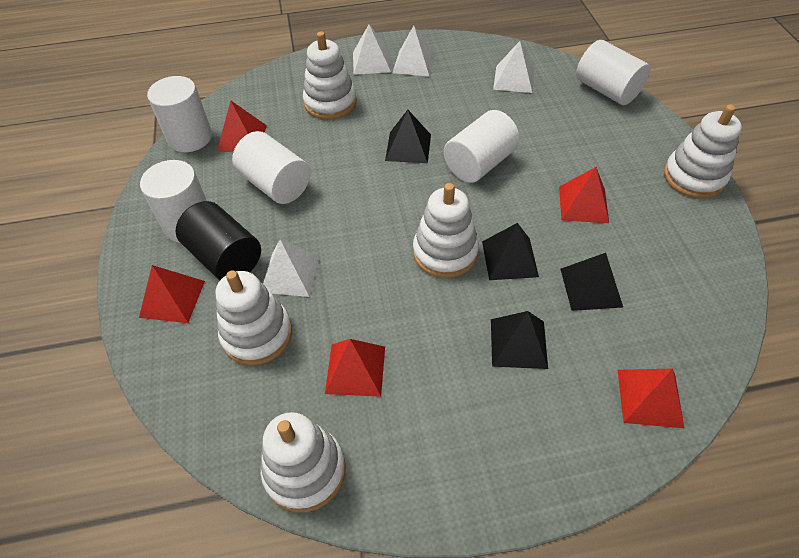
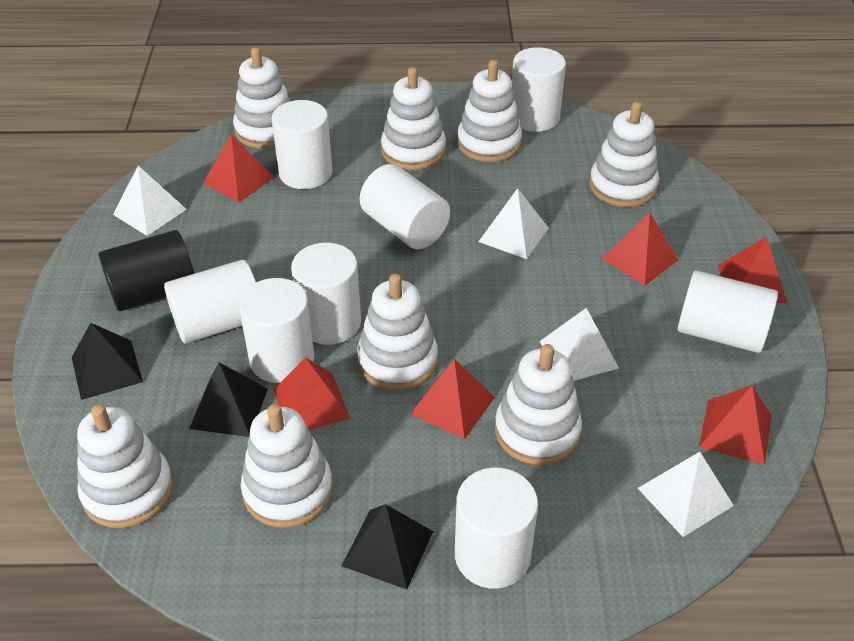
black pyramid: 4 -> 3
red pyramid: 5 -> 6
white cylinder: 5 -> 8
white stacking toy: 5 -> 8

